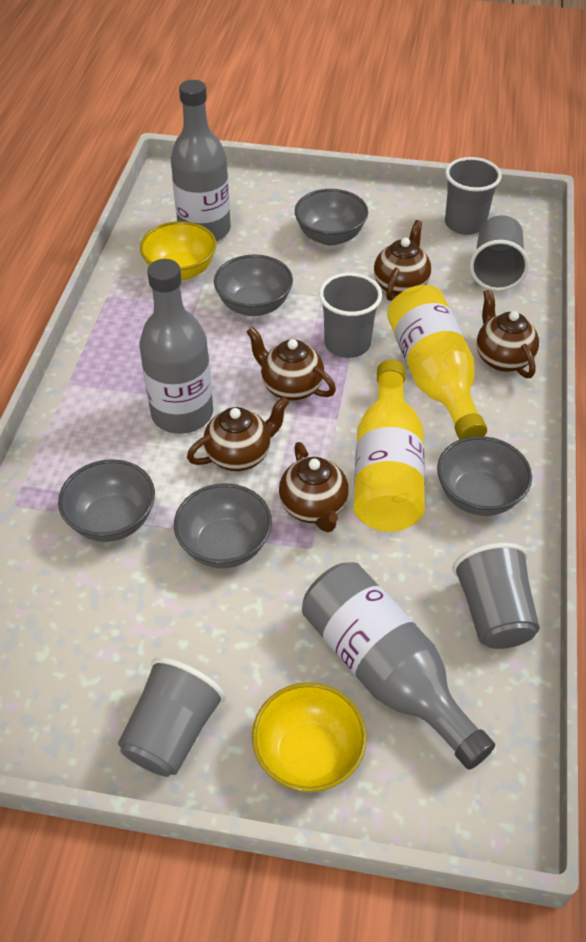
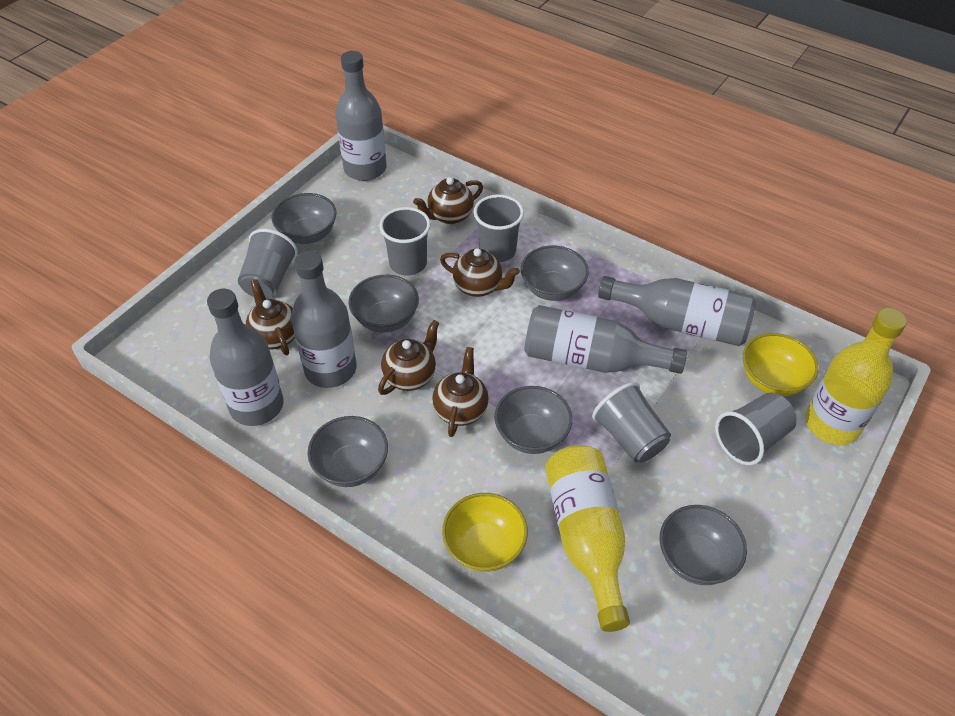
grey bottle: 3 -> 5
grey bowl: 5 -> 6

